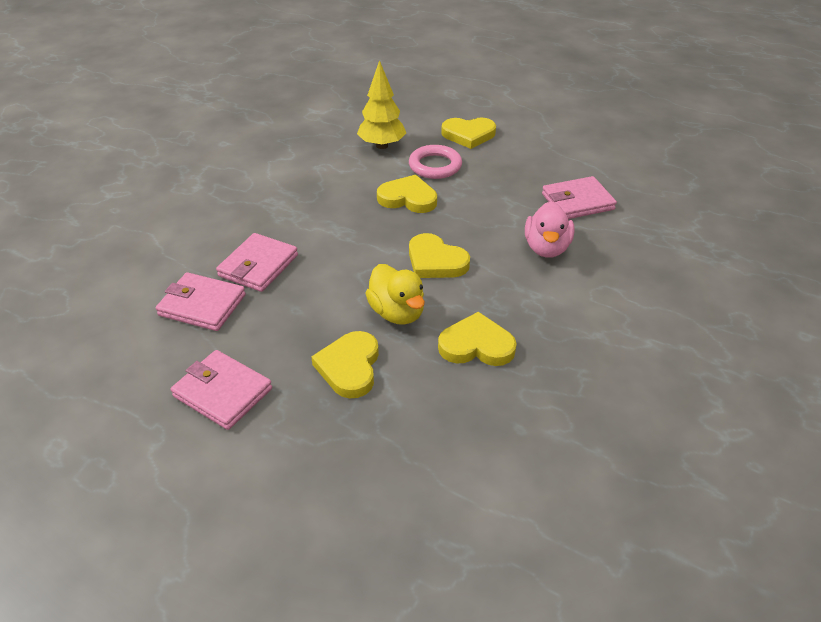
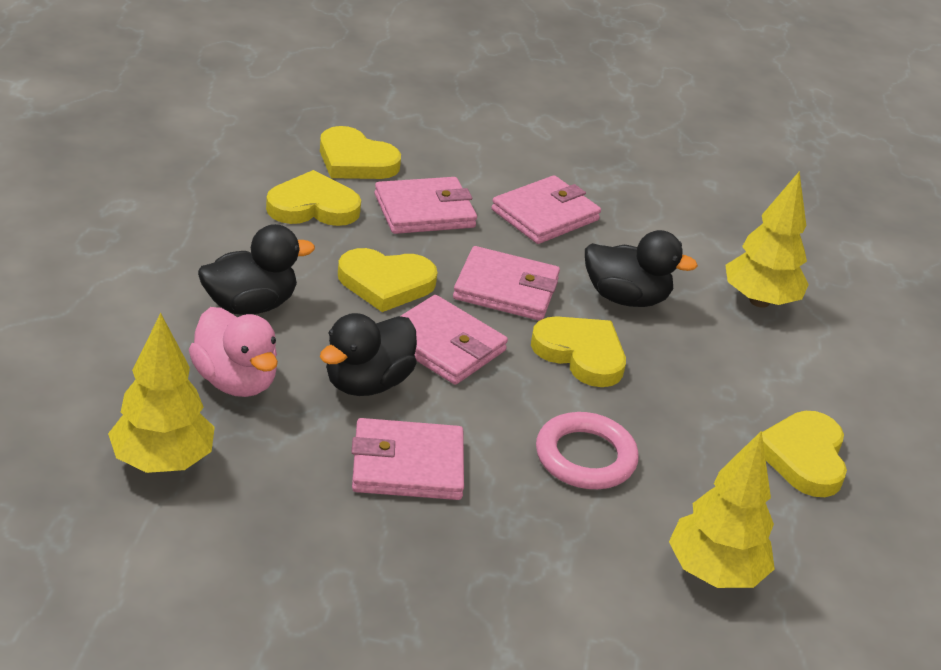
black duck: 0 -> 3
pink wallet: 4 -> 5
yellow duck: 1 -> 0
yellow tree: 1 -> 3

